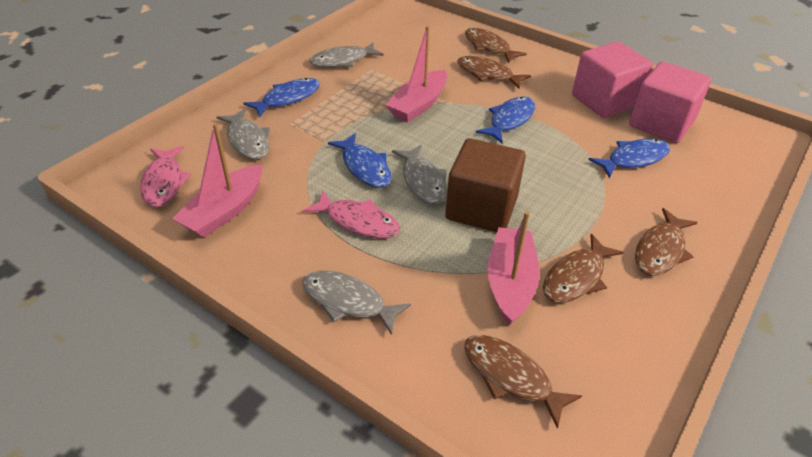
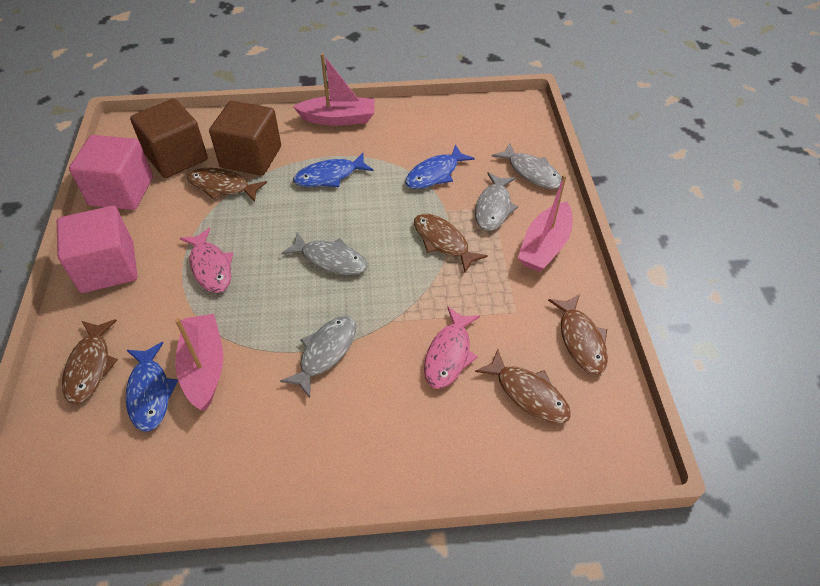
blue fish: 4 -> 3
brown cube: 1 -> 2

